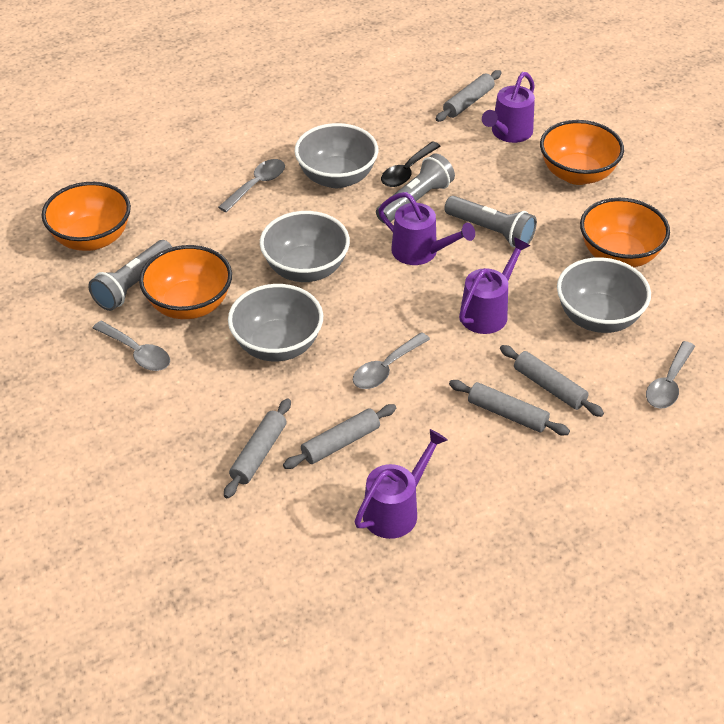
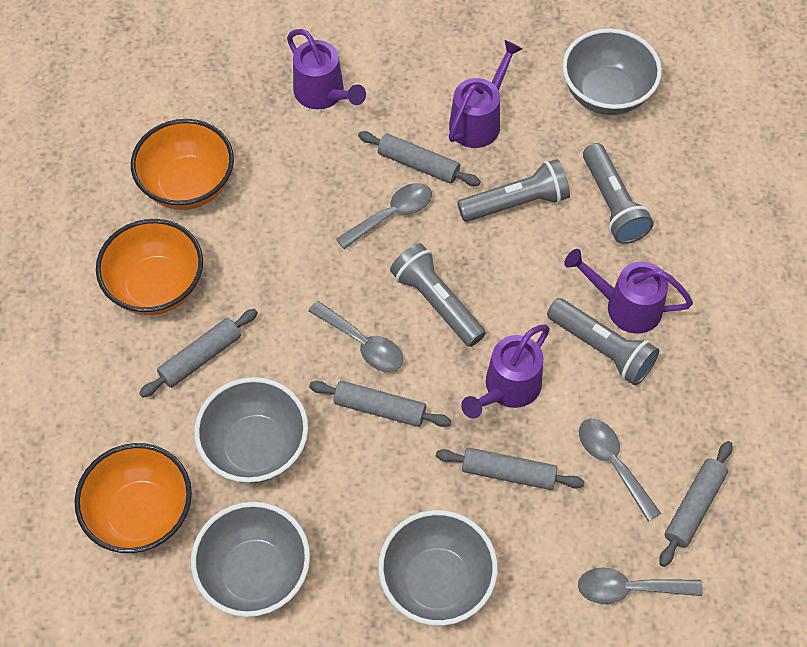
black spoon: 1 -> 0
grey flashlight: 3 -> 4
orange bowl: 4 -> 3

